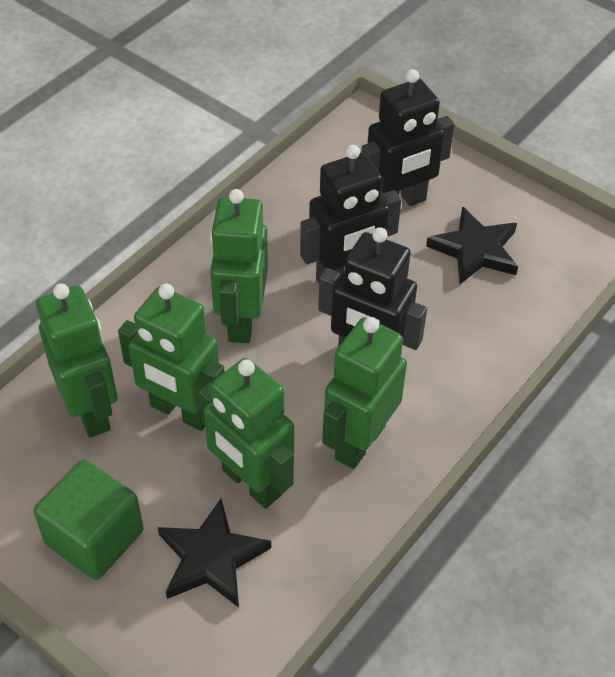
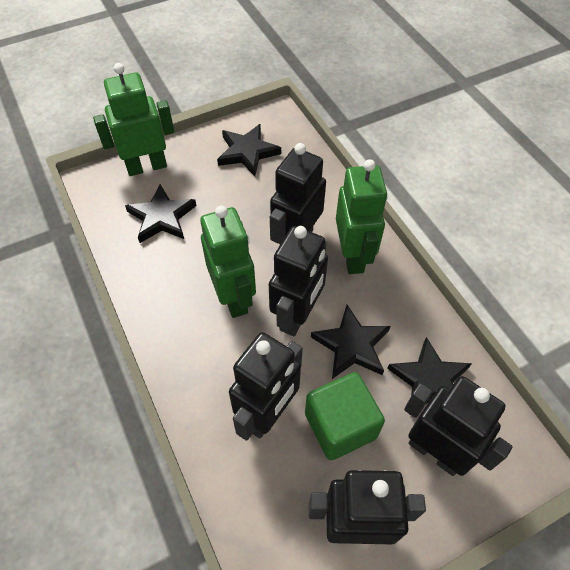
black robot: 3 -> 5
black star: 2 -> 4
green robot: 5 -> 3

